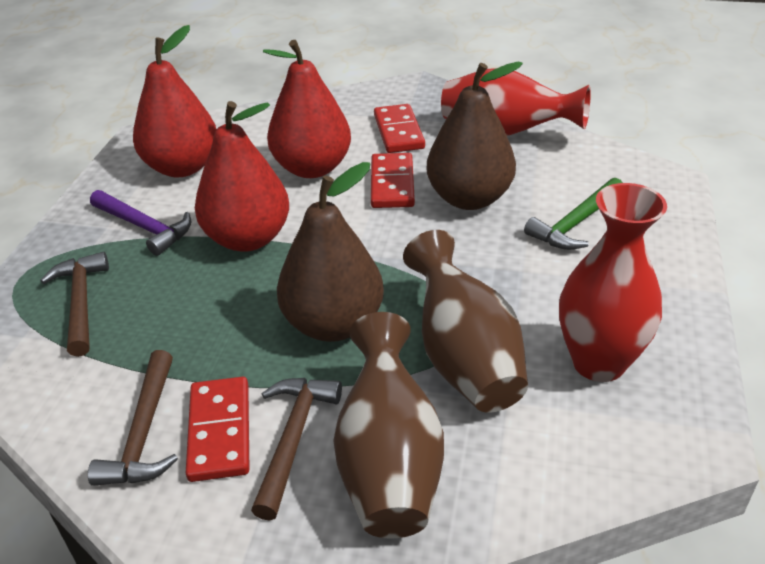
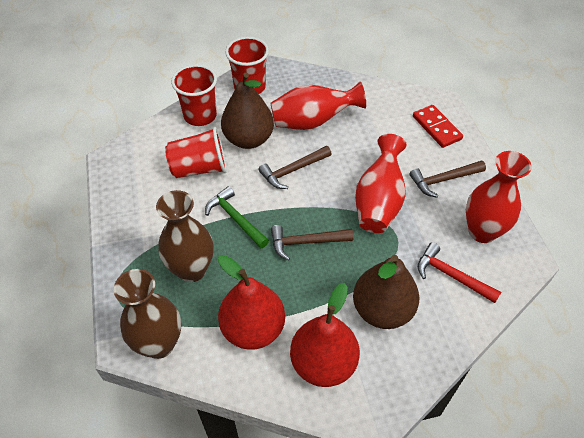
purple hammer: 1 -> 0
red cup: 0 -> 3
red domino: 3 -> 1
red hammer: 0 -> 1
red pear: 3 -> 2
red vase: 2 -> 3

